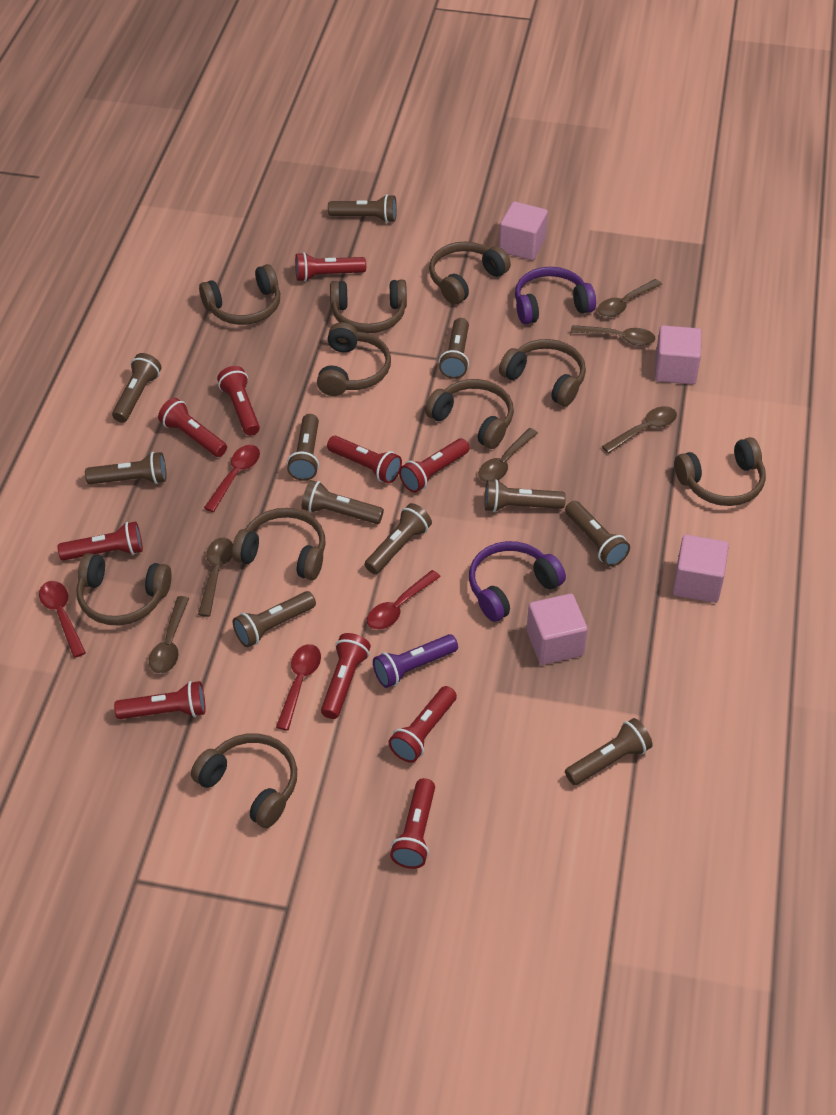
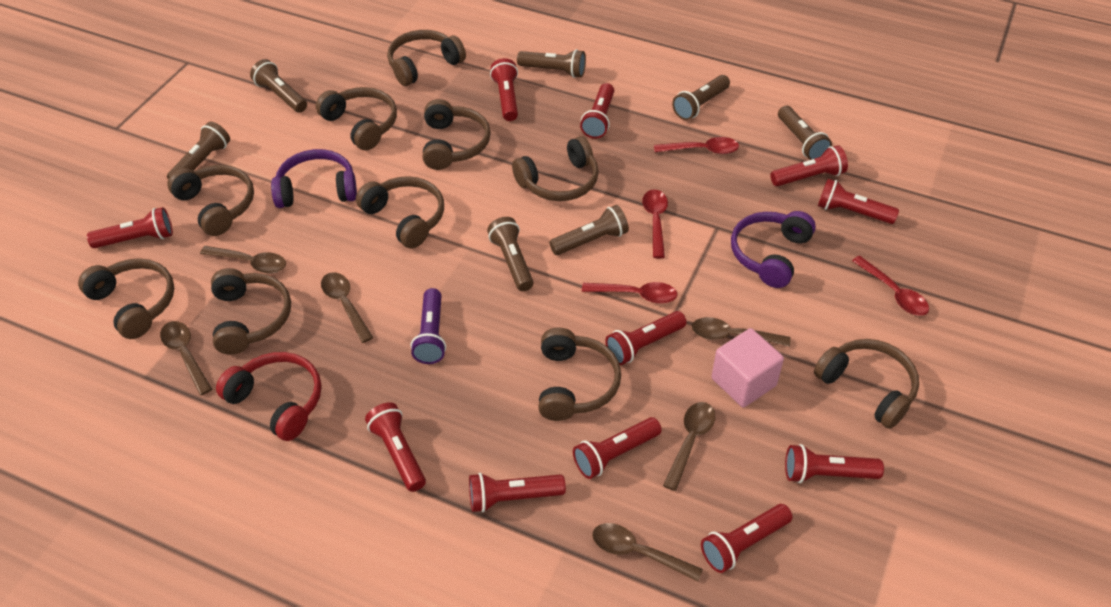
brown flashlight: 11 -> 7
pink cube: 4 -> 1
red flashlight: 10 -> 11
red headphones: 0 -> 1

